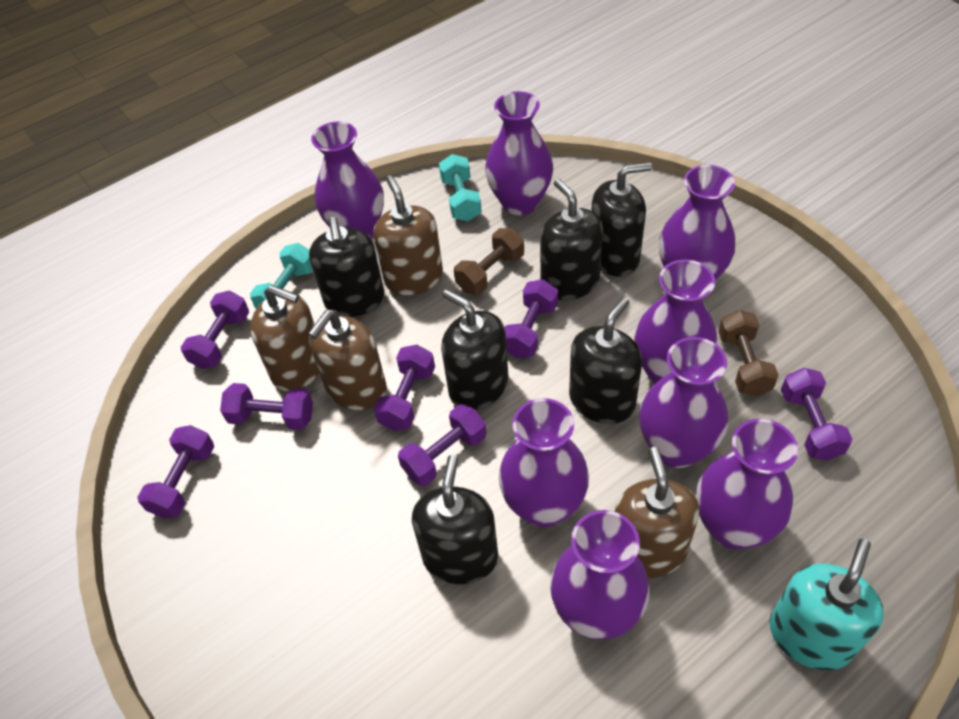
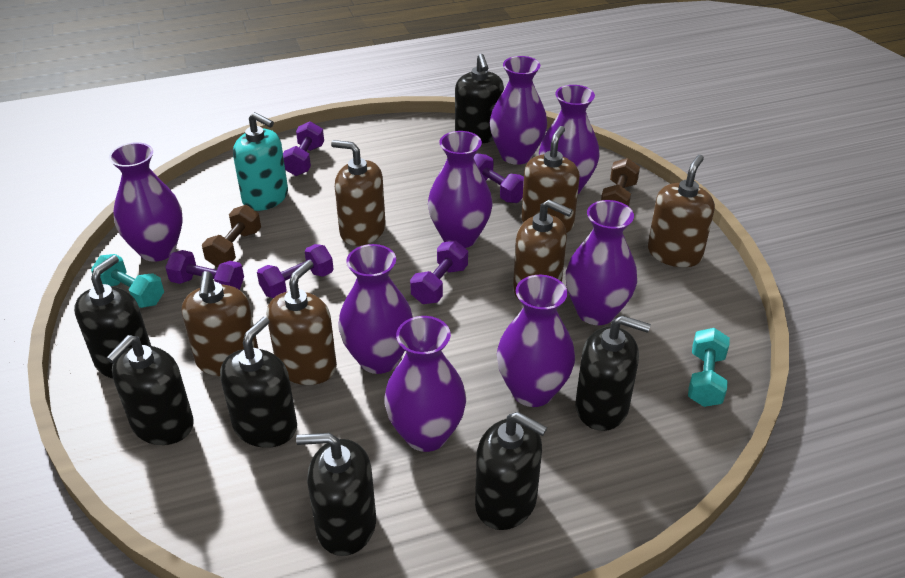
black soap dispenser: 6 -> 7
brown soap dispenser: 4 -> 6
purple dumbbell: 7 -> 5

